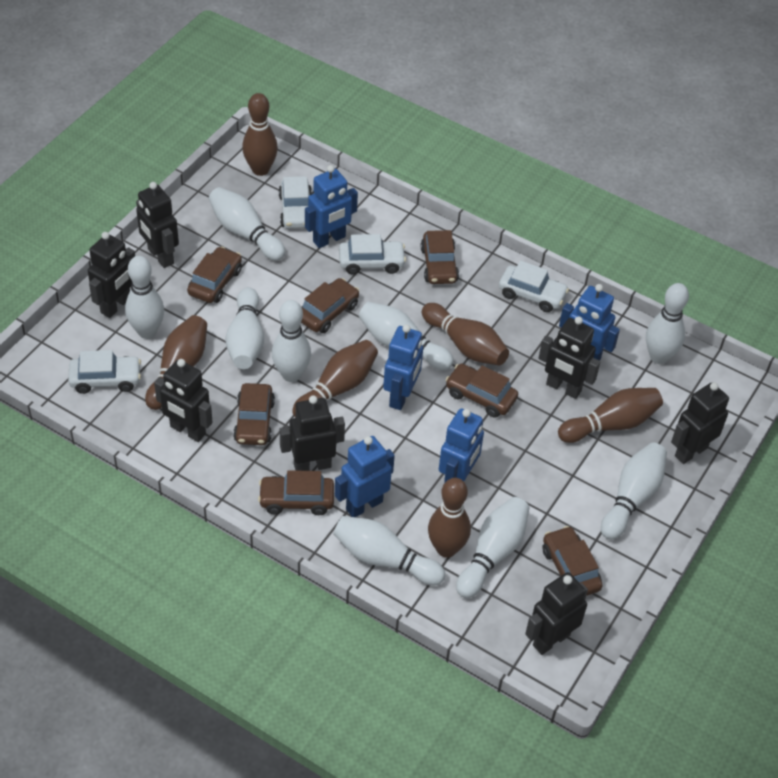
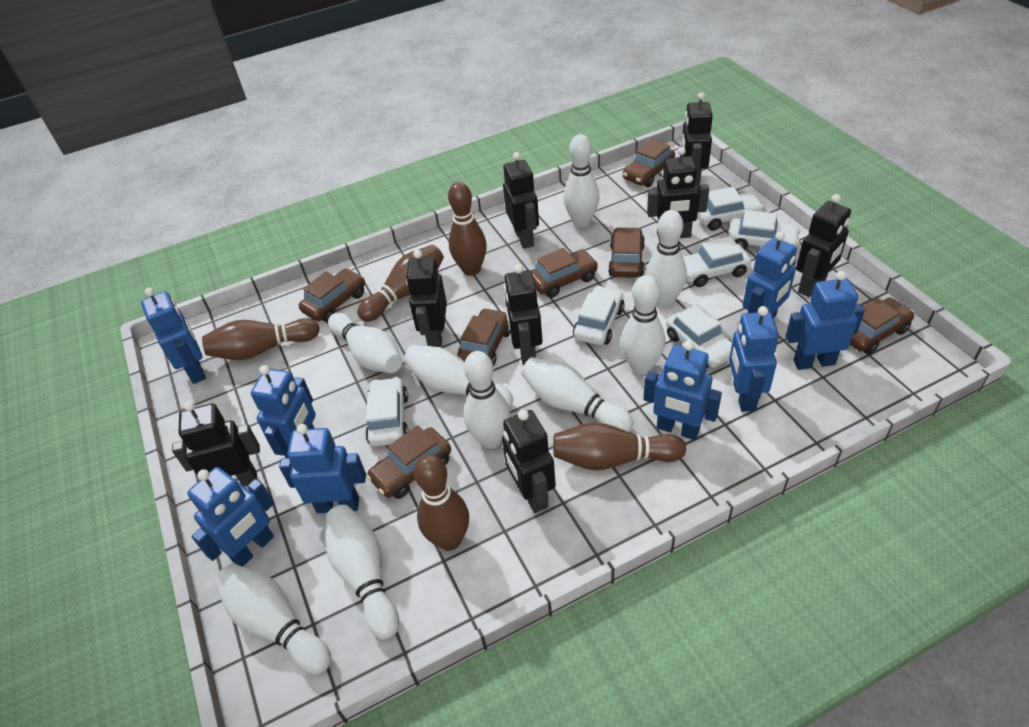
black robot: 7 -> 8
blue robot: 5 -> 8
brown bowling pin: 6 -> 5
white car: 4 -> 6

